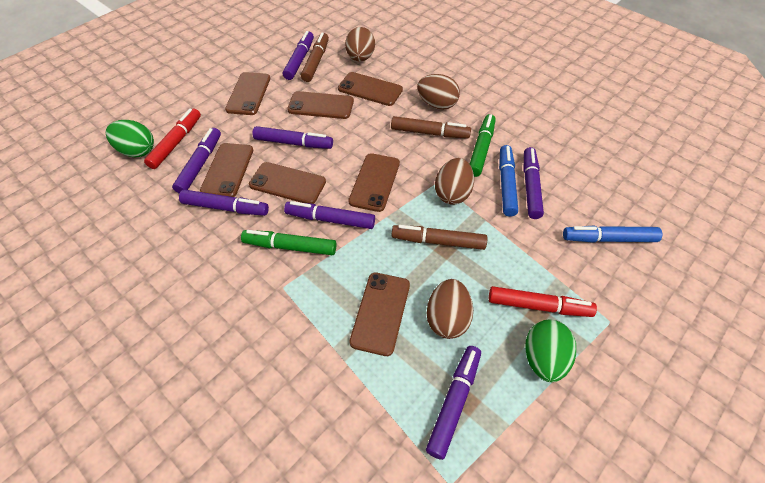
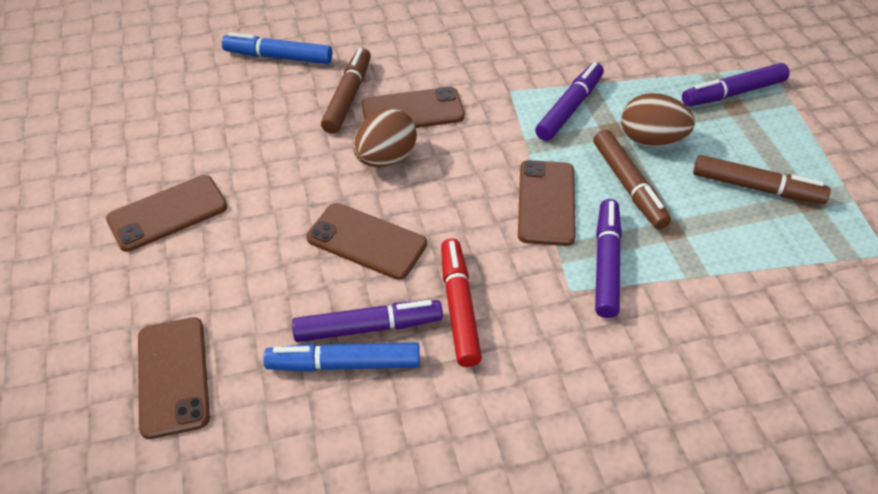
brown egg: 4 -> 2
brown phone: 7 -> 5
green egg: 2 -> 0
green marker: 2 -> 0
purple marker: 7 -> 4
red marker: 2 -> 1

